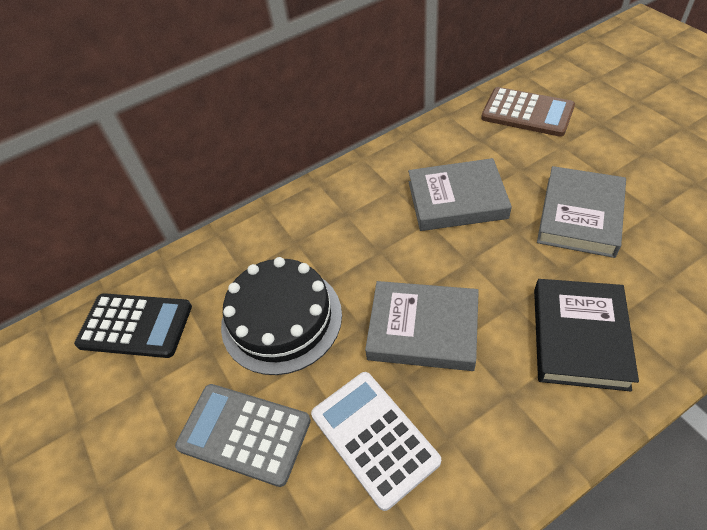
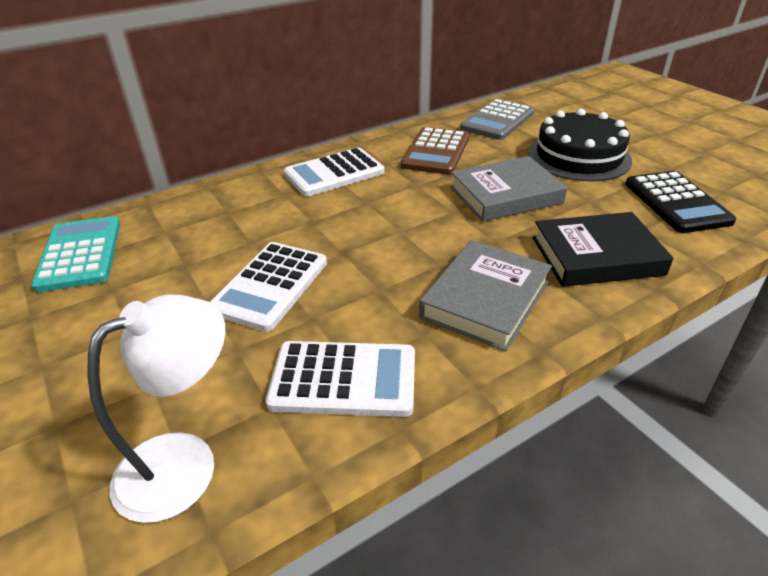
grey book: 3 -> 2
turquoise calculator: 0 -> 1
white calculator: 1 -> 3
white lamp: 0 -> 1

